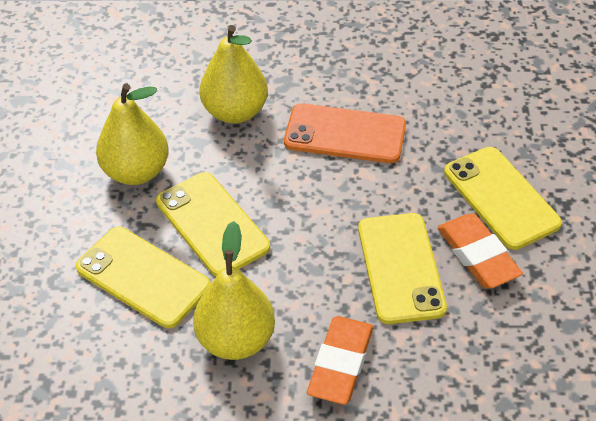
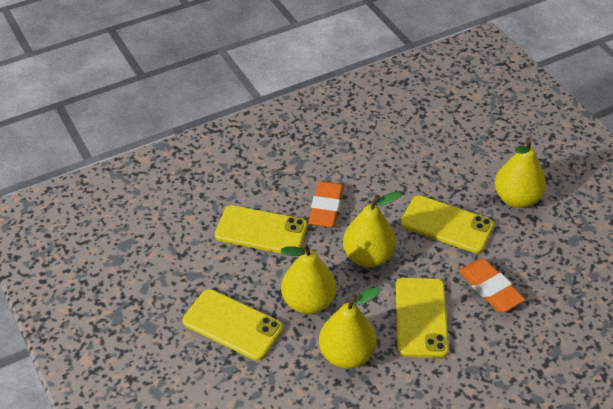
orange phone: 1 -> 0
yellow pear: 3 -> 4

